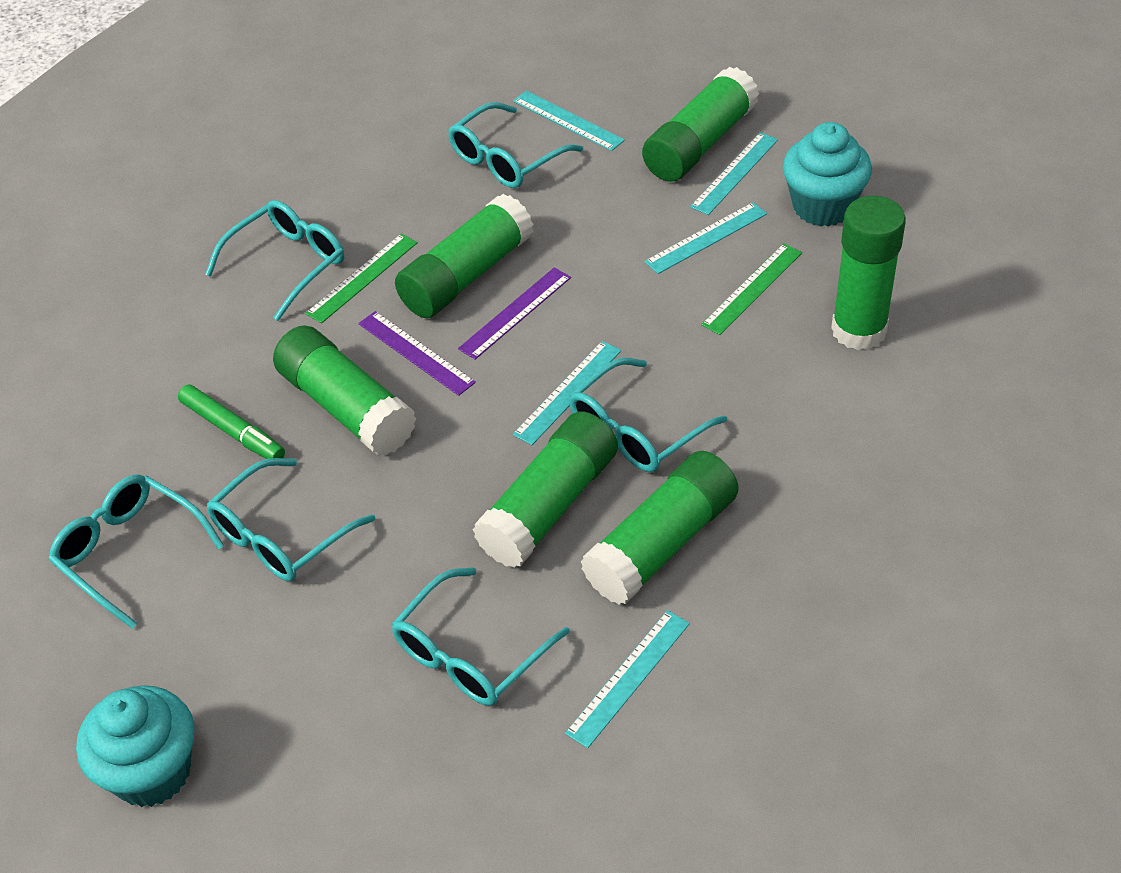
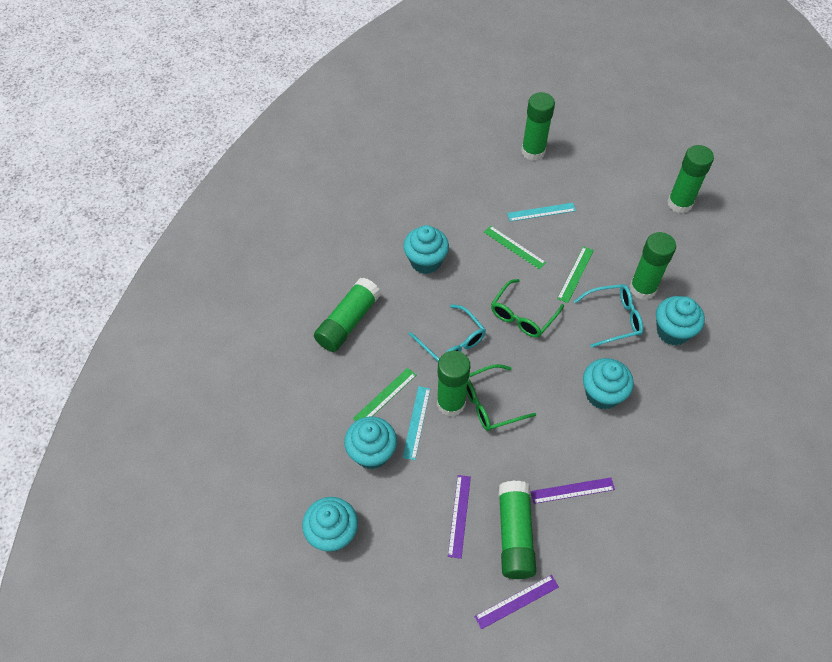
green glasses: 0 -> 2
green marker: 1 -> 0
green ruler: 2 -> 3
purple ruler: 2 -> 3
turquoise cupcake: 2 -> 5
turquoise glasses: 6 -> 2
turquoise ruler: 5 -> 2

